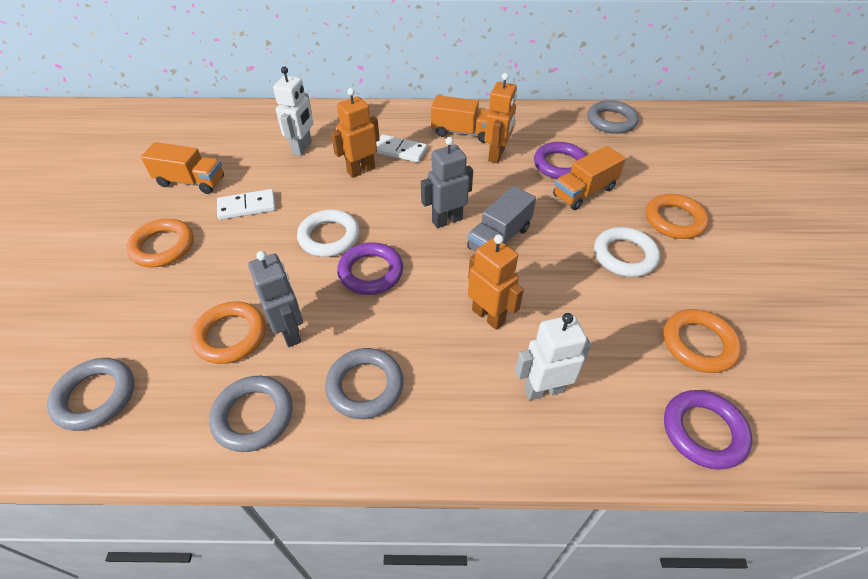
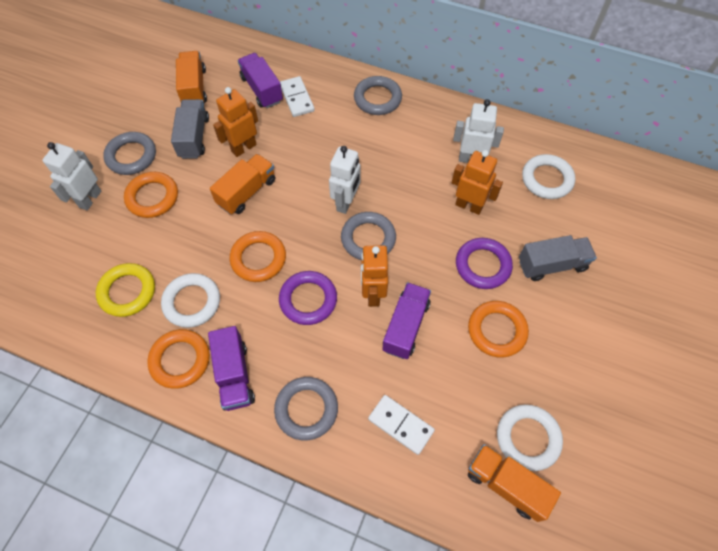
grey robot: 2 -> 0
grey truck: 1 -> 2
purple ring: 3 -> 2
purple truck: 0 -> 3
white ring: 2 -> 3
white robot: 2 -> 3
yellow ring: 0 -> 1

